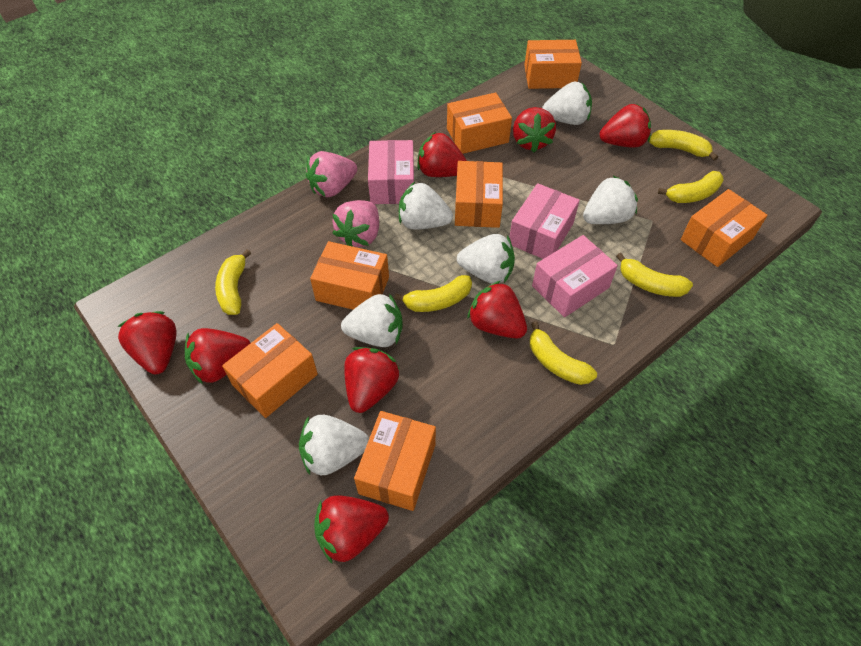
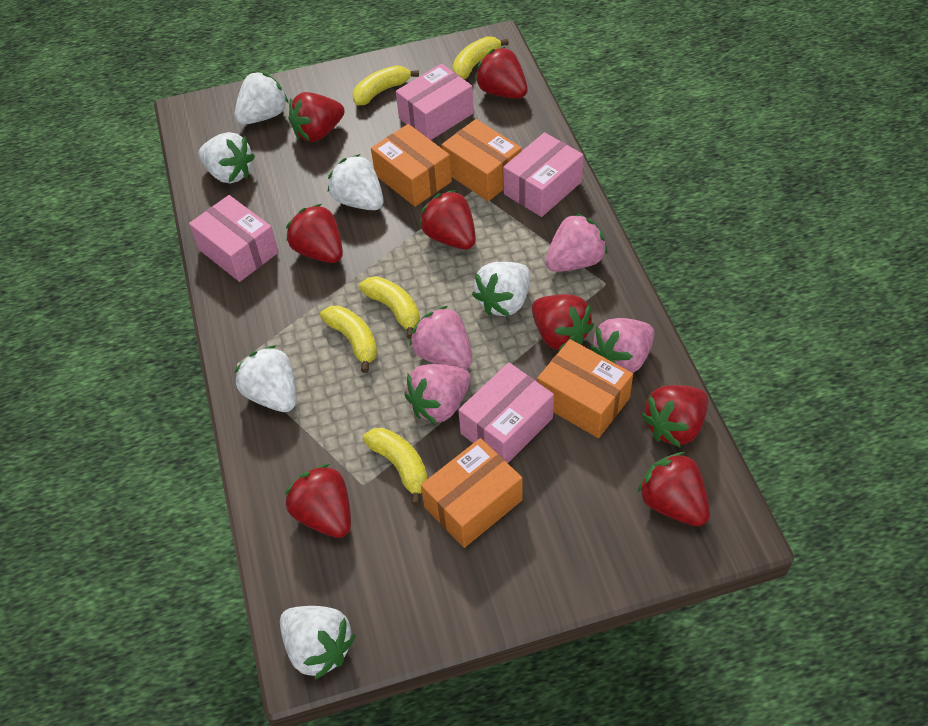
orange box: 7 -> 4
pink box: 3 -> 4
pink strawberry: 2 -> 4
yellow banana: 6 -> 5

